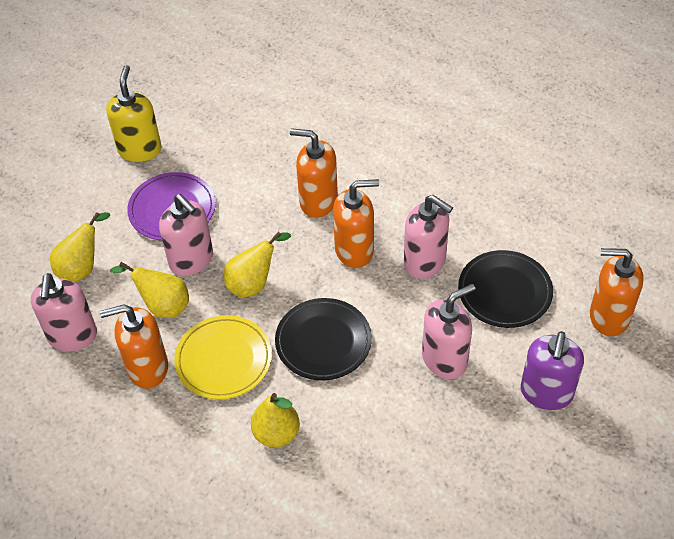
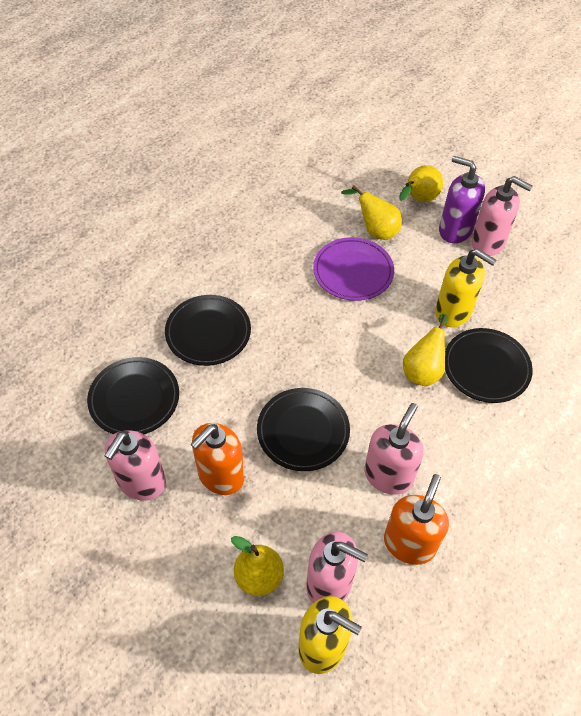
black plate: 2 -> 4
orange soap dispenser: 4 -> 2
yellow plate: 1 -> 0
yellow soap dispenser: 1 -> 2

